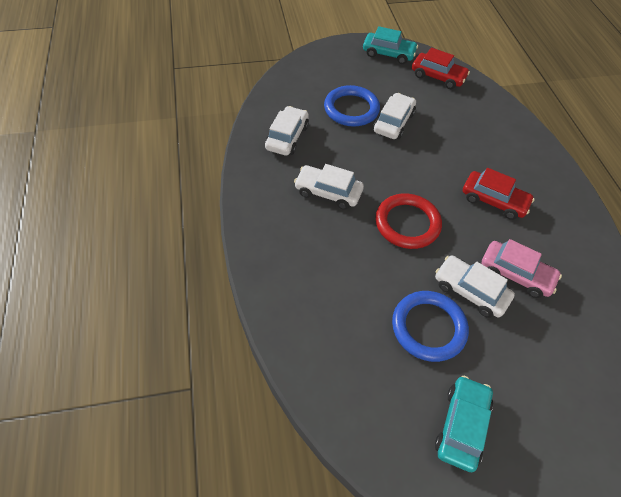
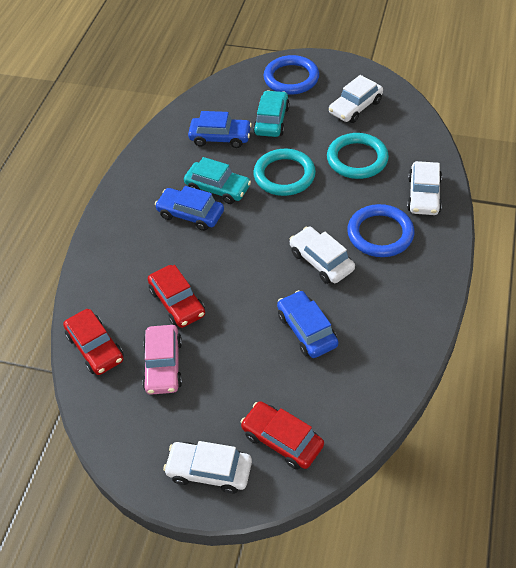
blue car: 0 -> 3
red car: 2 -> 3
red ring: 1 -> 0
turquoise ring: 0 -> 2

